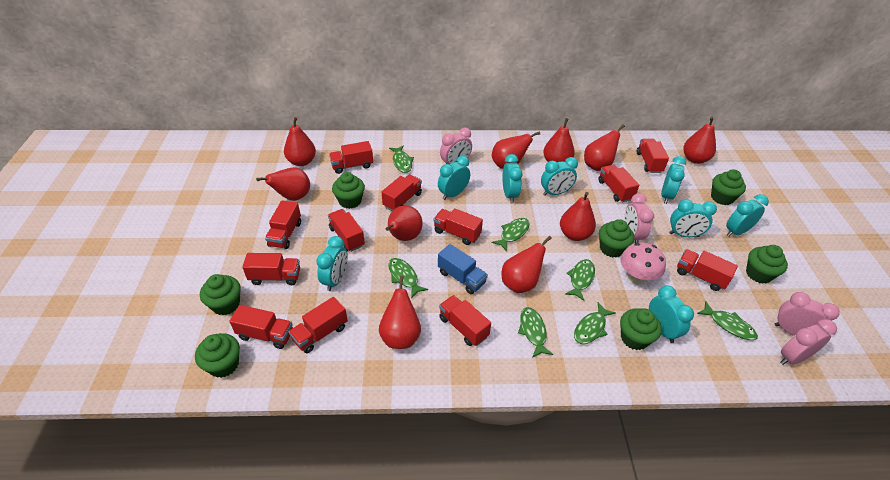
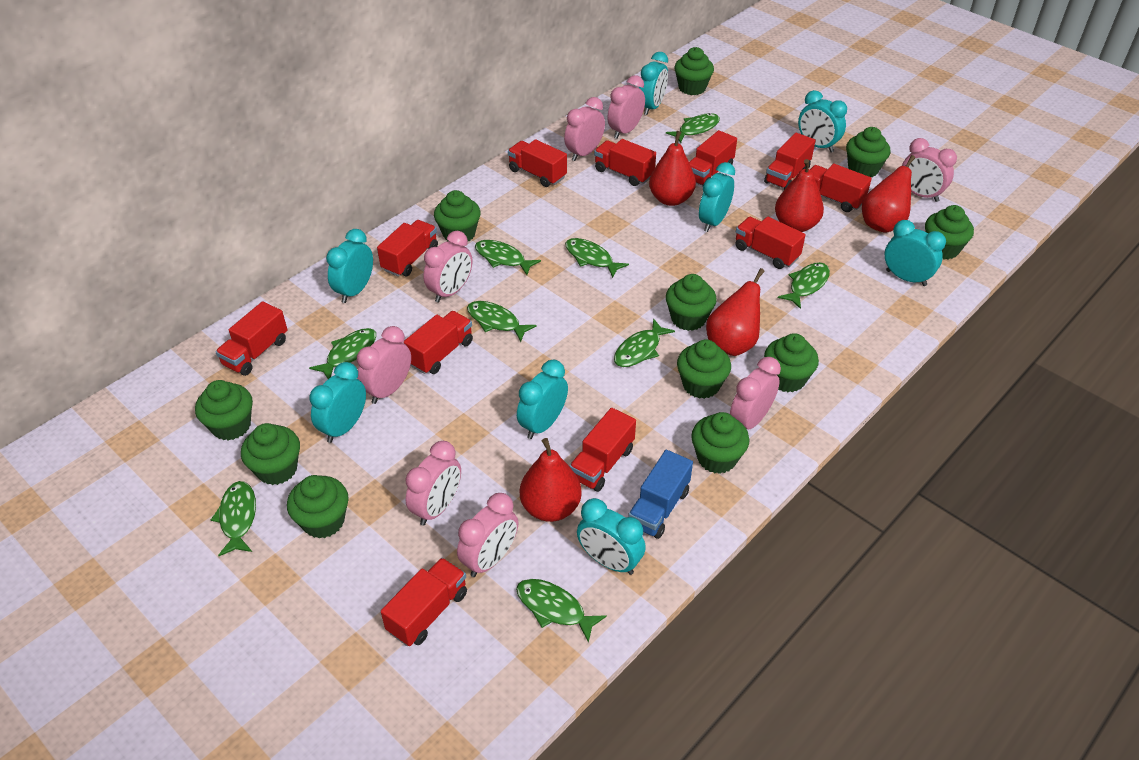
green cupcake: 7 -> 11
green fish: 7 -> 9
pink clock: 4 -> 8
pink mushroom: 1 -> 0
red pear: 10 -> 5
red truck: 12 -> 11

